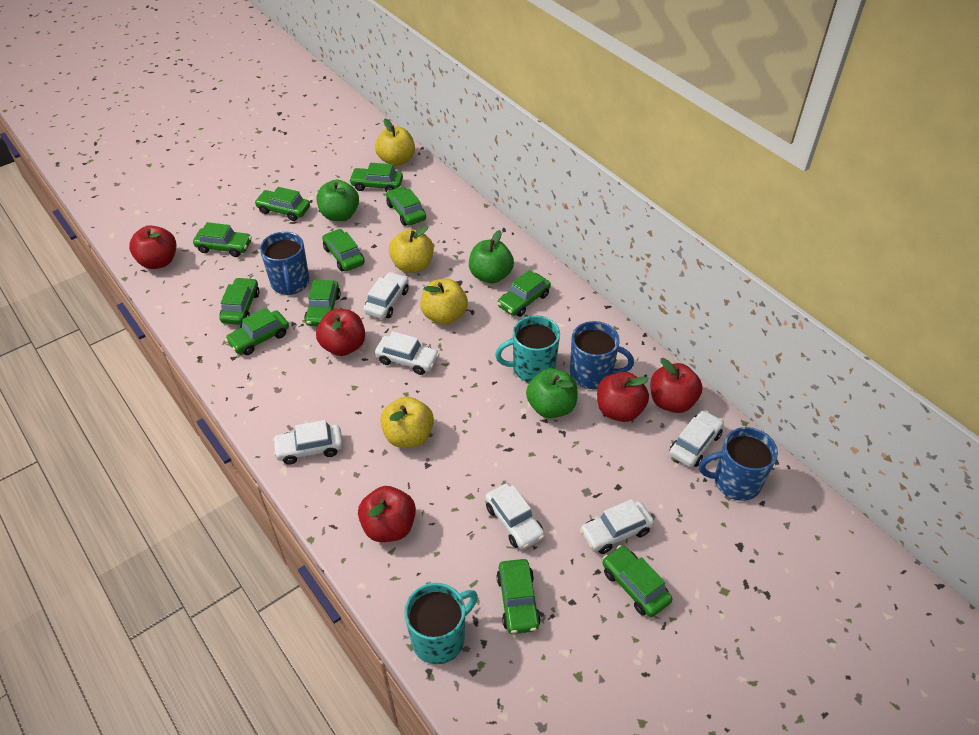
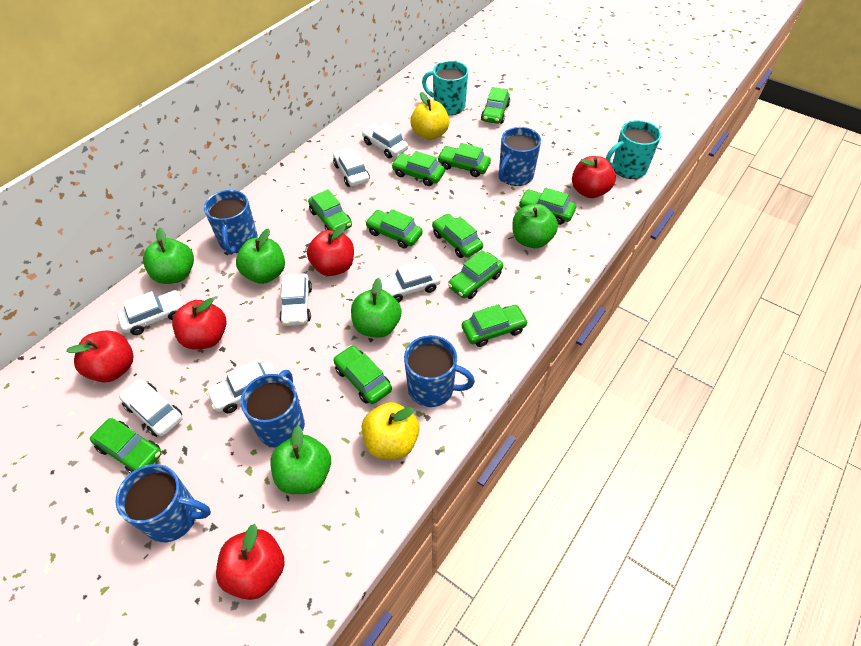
blue mug: 3 -> 5
green apple: 3 -> 5
white car: 6 -> 7
yellow apple: 4 -> 2

